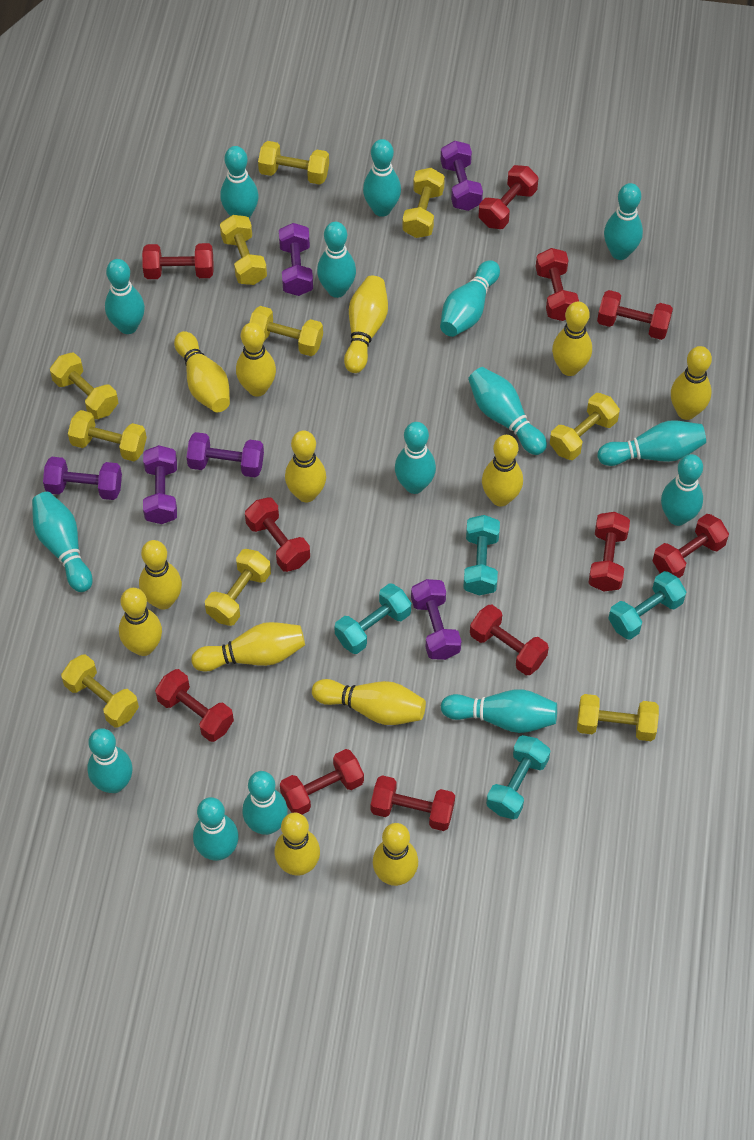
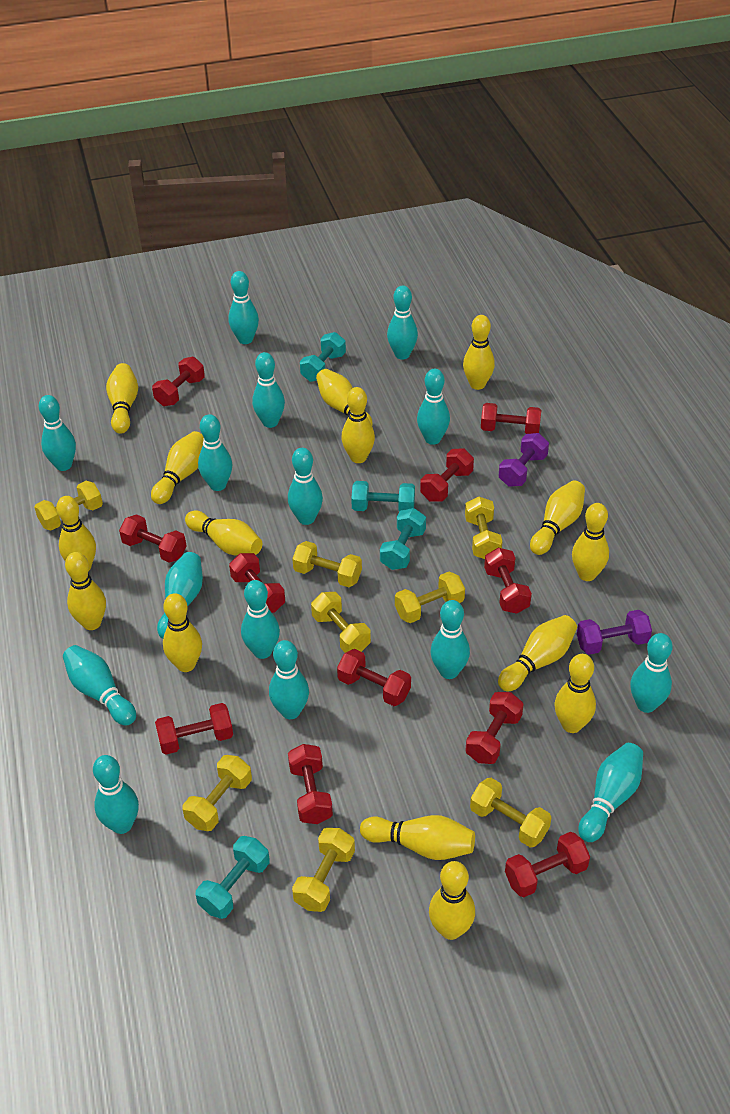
purple dumbbell: 6 -> 2
yellow bowling pin: 13 -> 15
yellow dumbbell: 10 -> 8

